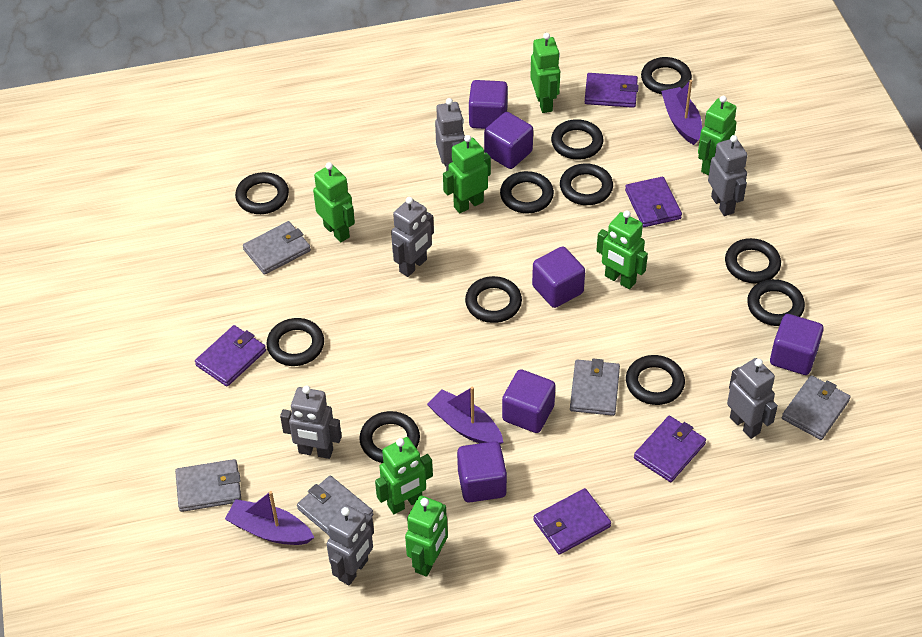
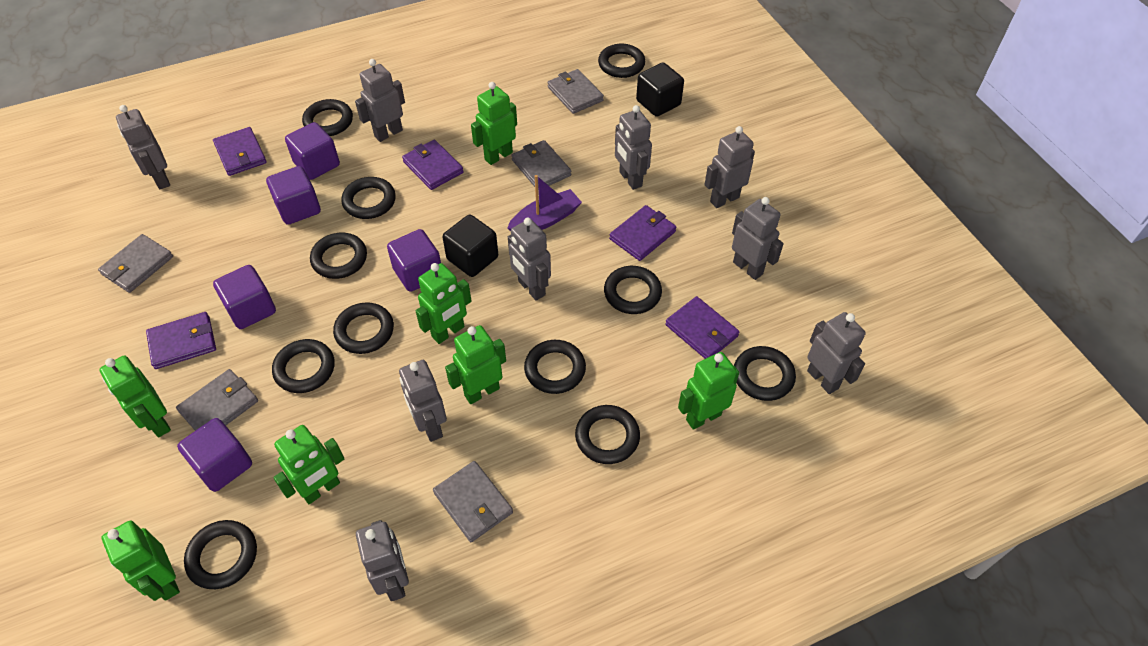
black cube: 0 -> 2
grey robot: 6 -> 9
purple boat: 3 -> 1
purple cube: 6 -> 5

